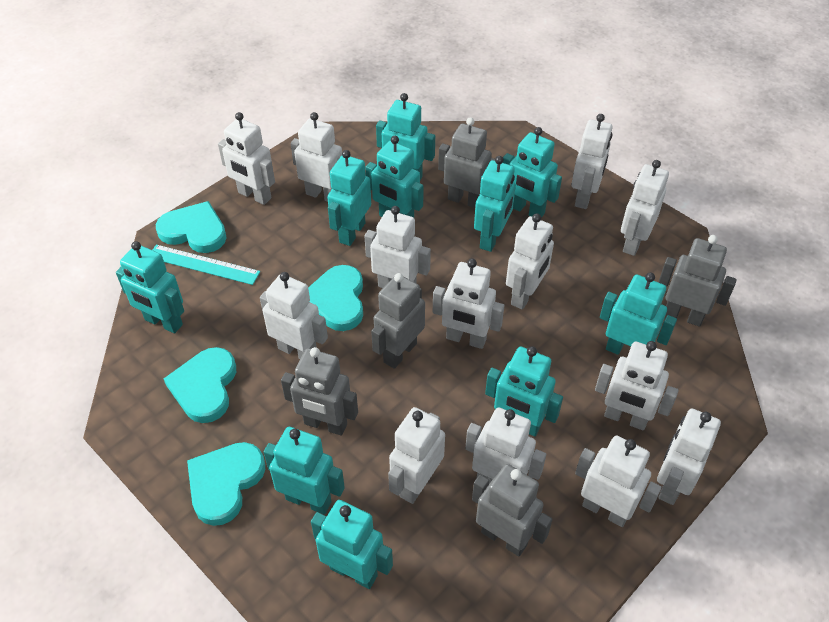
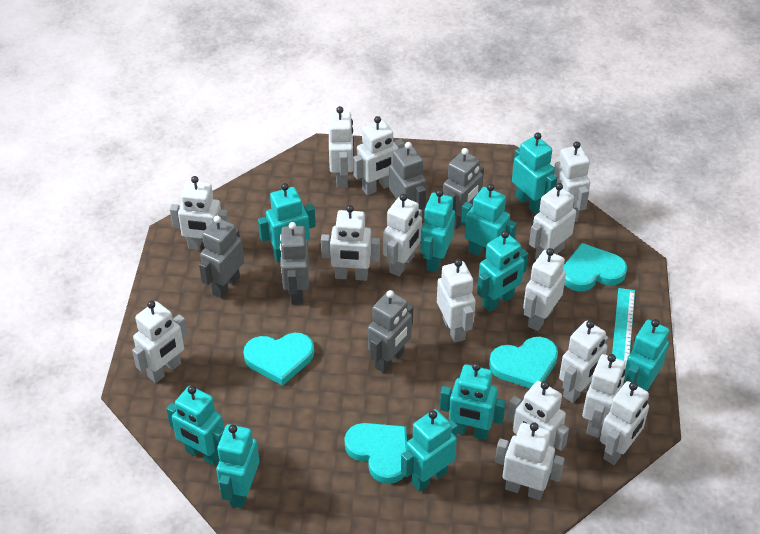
white robot: 13 -> 15

